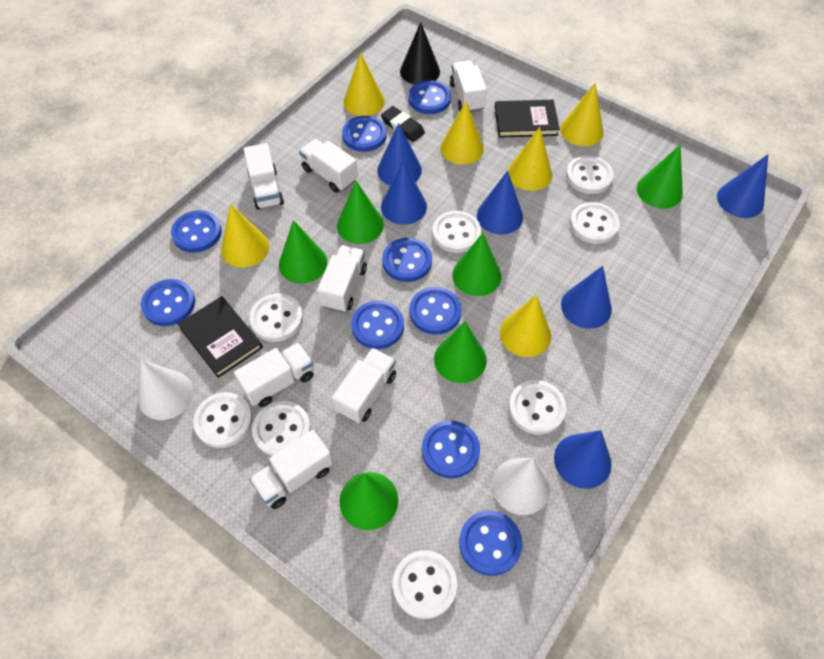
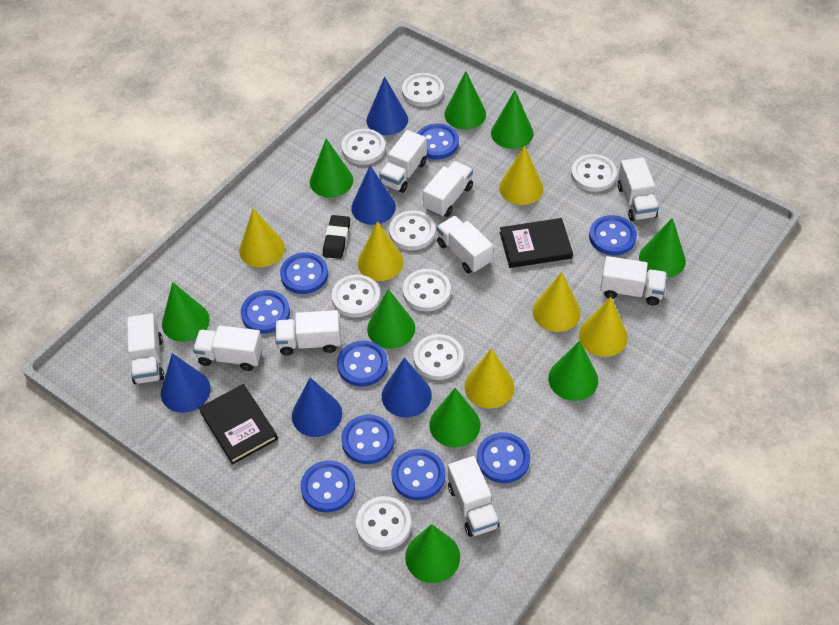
black cone: 1 -> 0
blue cone: 6 -> 5
green cone: 6 -> 9
white cone: 2 -> 0
white truck: 7 -> 9

